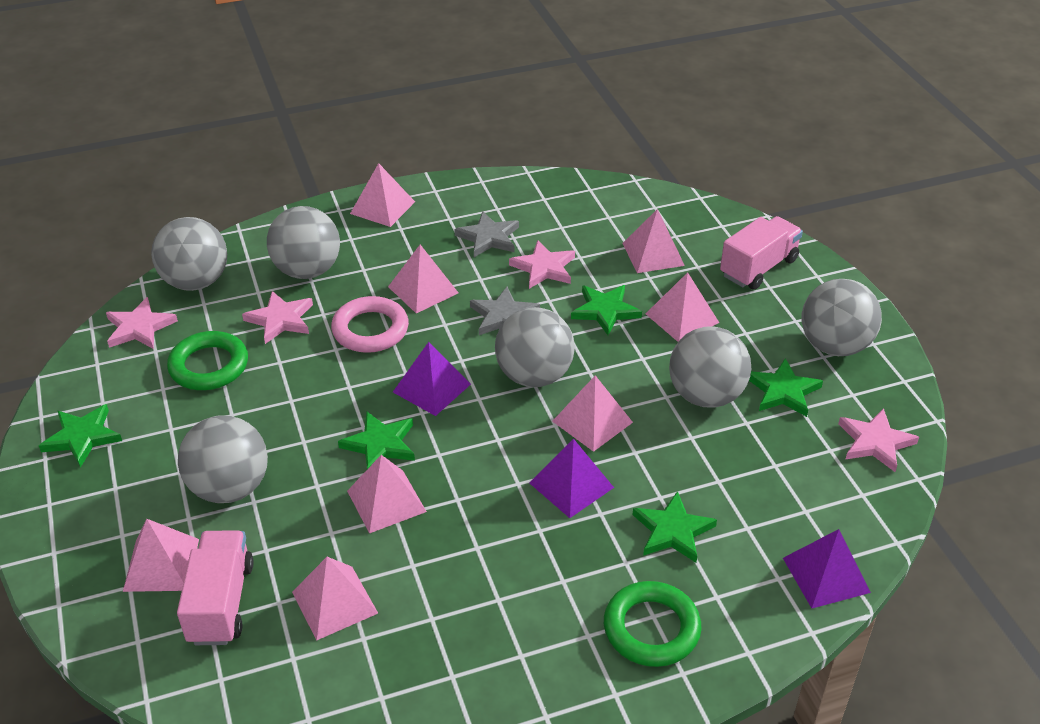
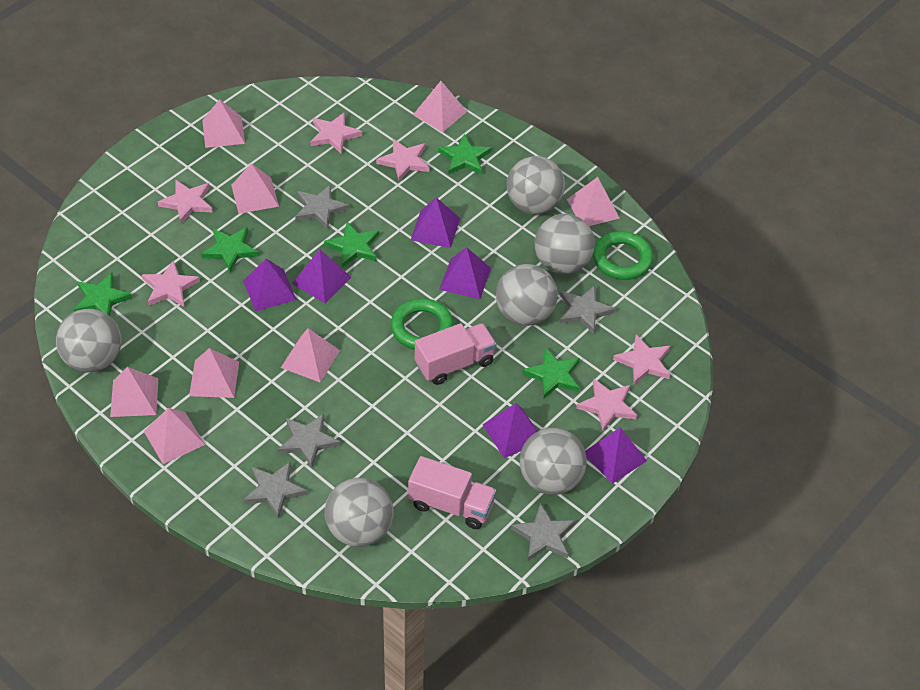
grey star: 2 -> 5
pink ring: 1 -> 0
pink star: 4 -> 6
purple pyramid: 3 -> 6

